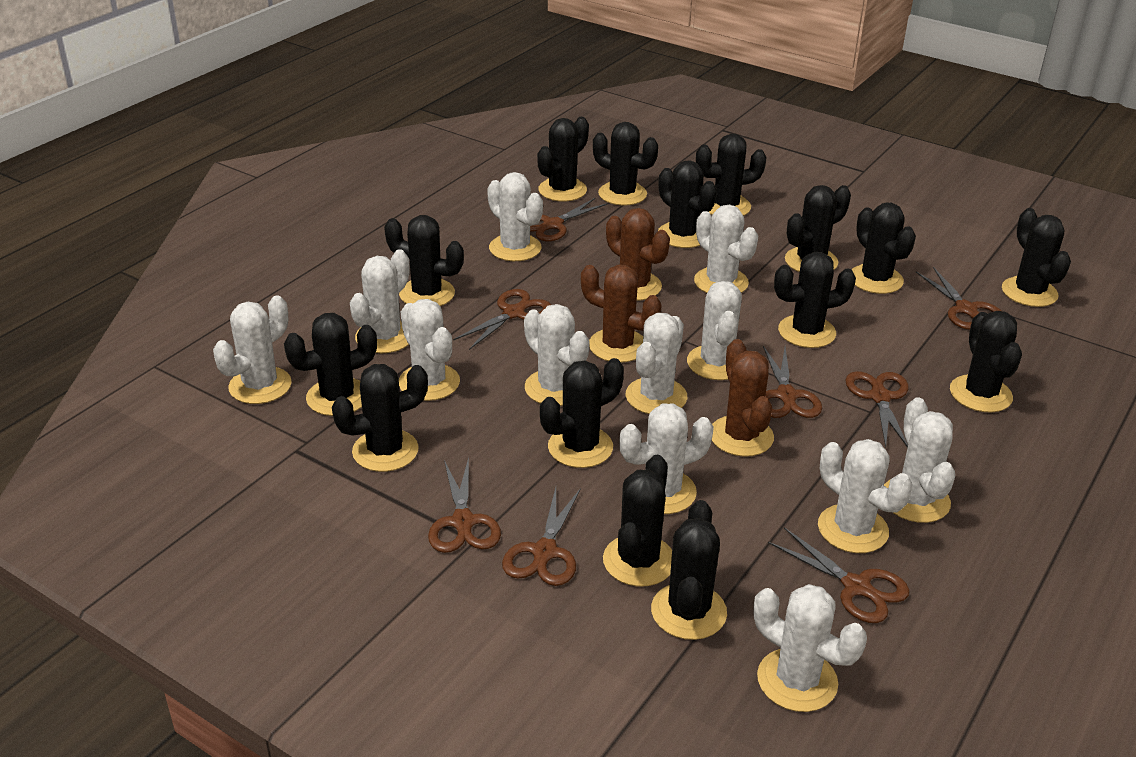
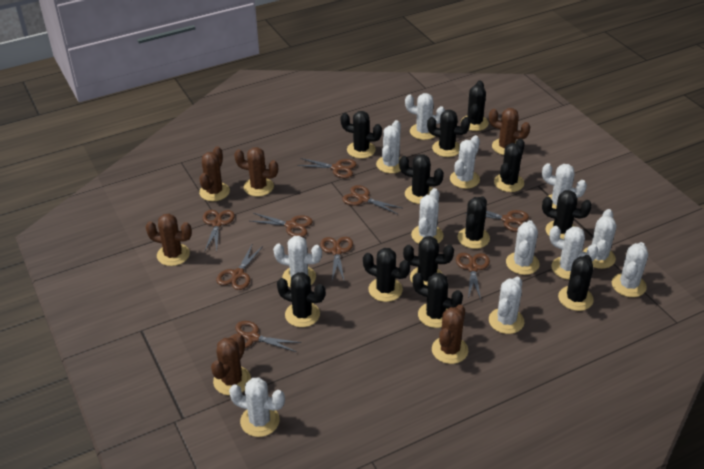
black cactus: 15 -> 12
brown cactus: 3 -> 6
brown scissors: 8 -> 9

